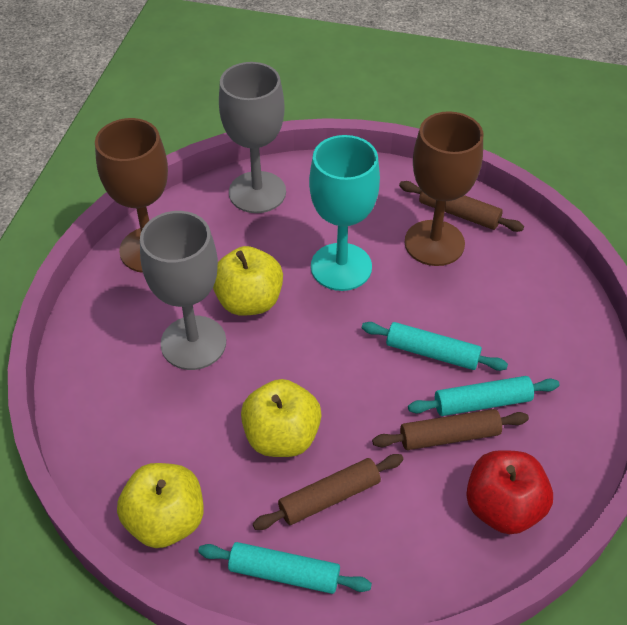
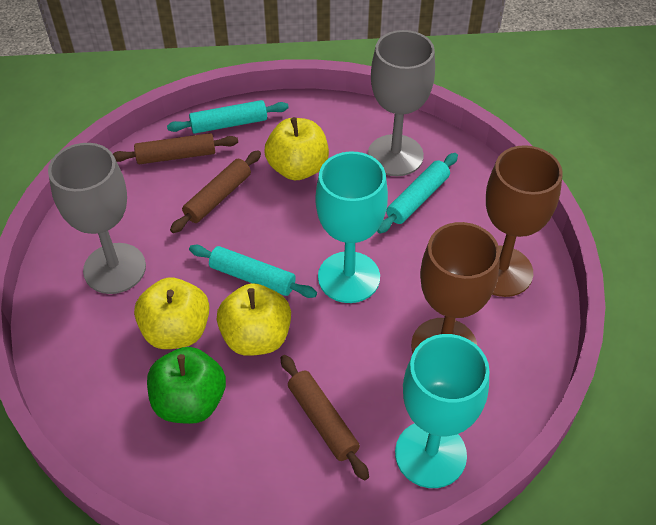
green apple: 0 -> 1
red apple: 1 -> 0
turquoise goblet: 1 -> 2

